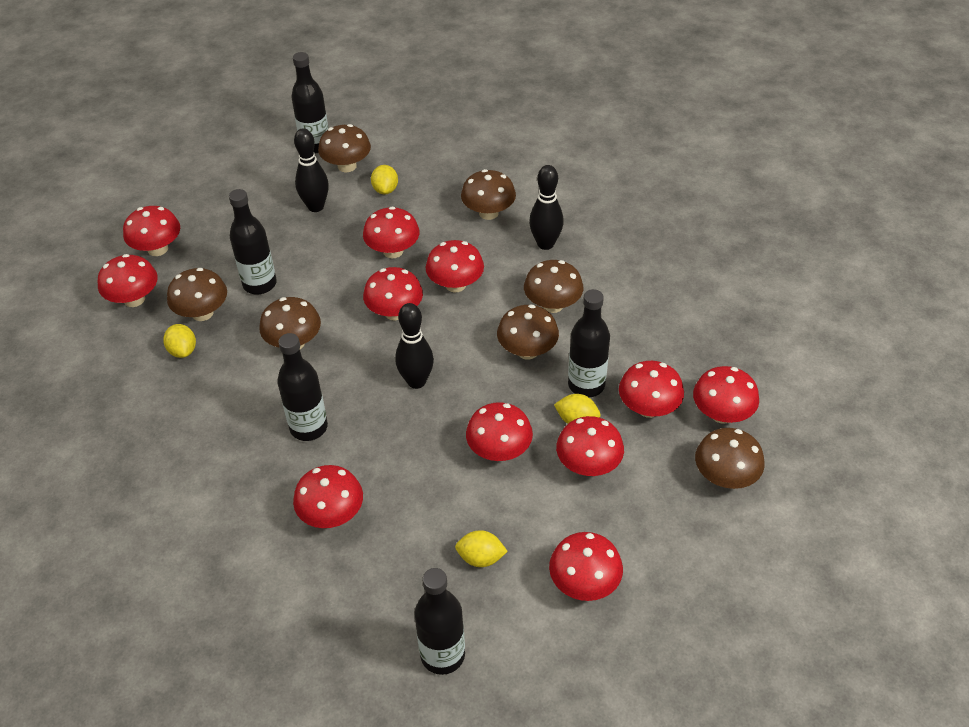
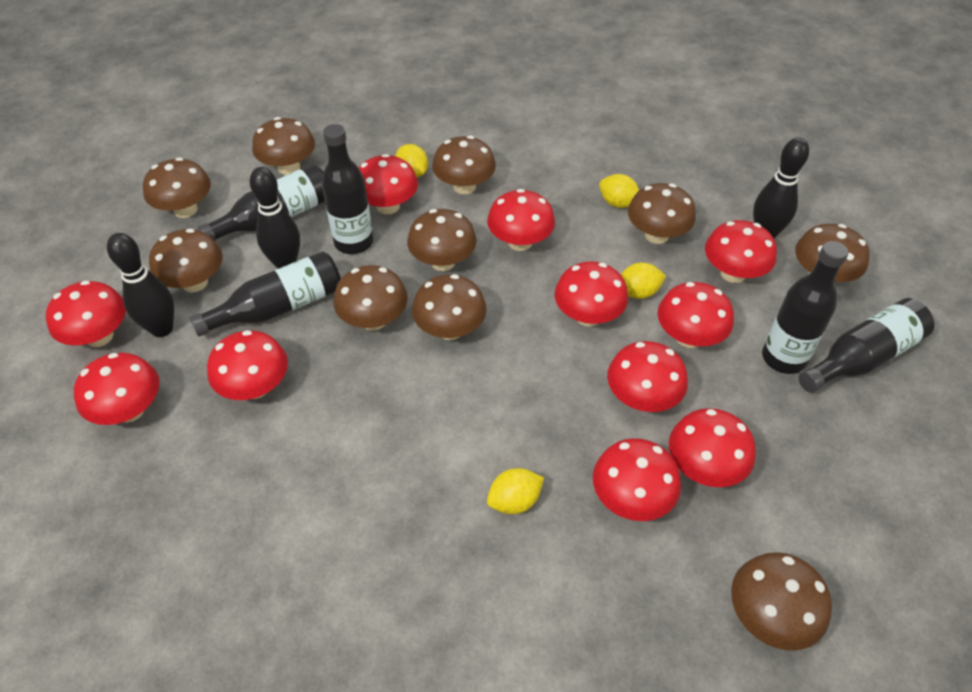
brown mushroom: 7 -> 10

